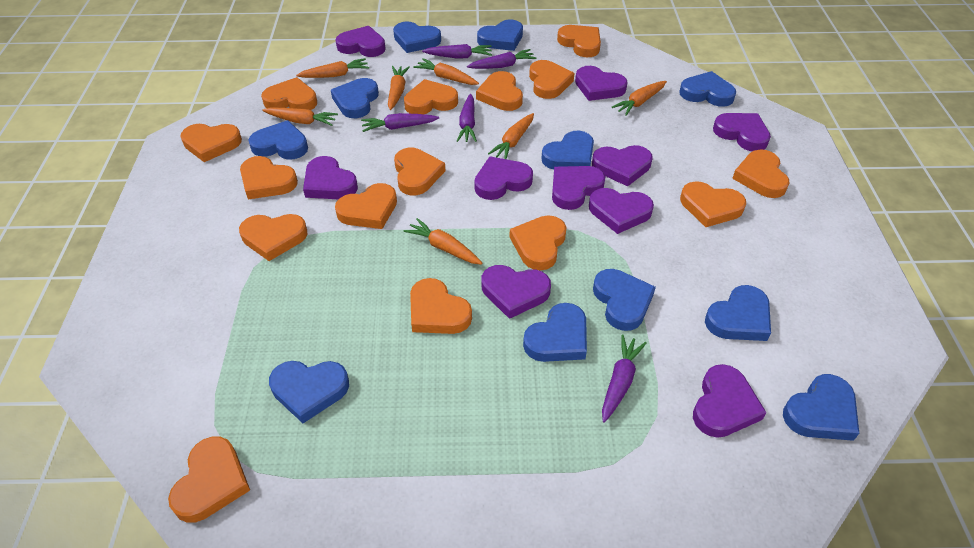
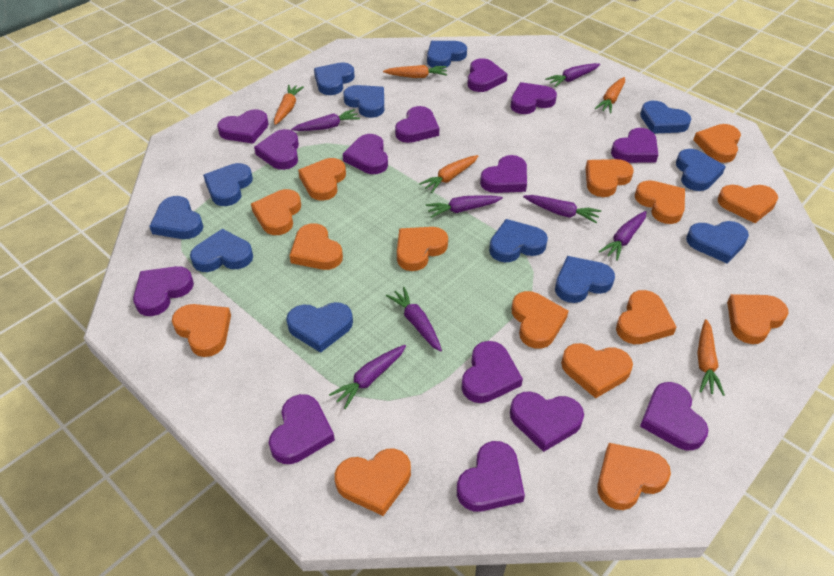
blue heart: 11 -> 12
orange carrot: 7 -> 5
purple carrot: 5 -> 7
purple heart: 10 -> 14

